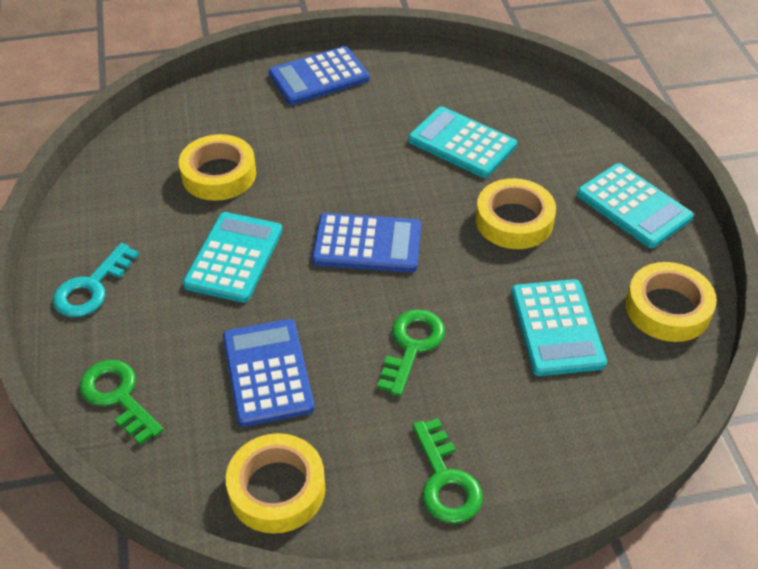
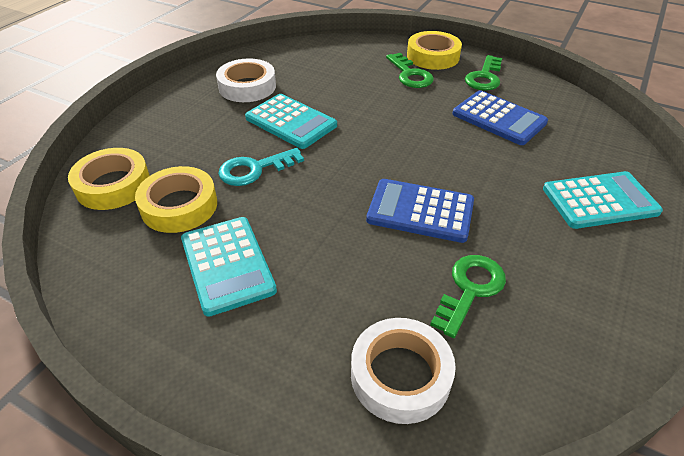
blue calculator: 3 -> 2
turquoise calculator: 4 -> 3
white tape: 0 -> 2
yellow tape: 4 -> 3

